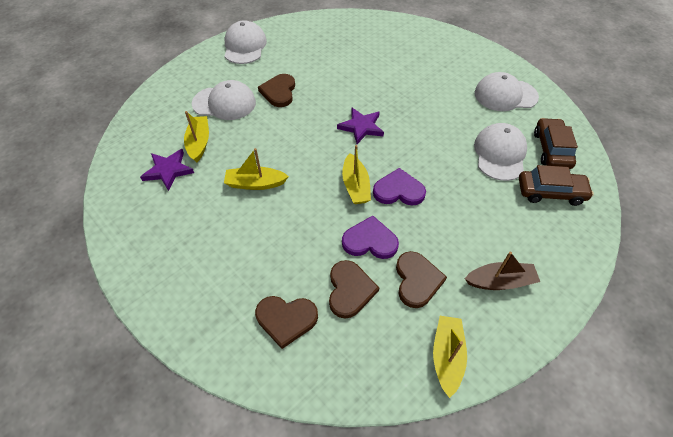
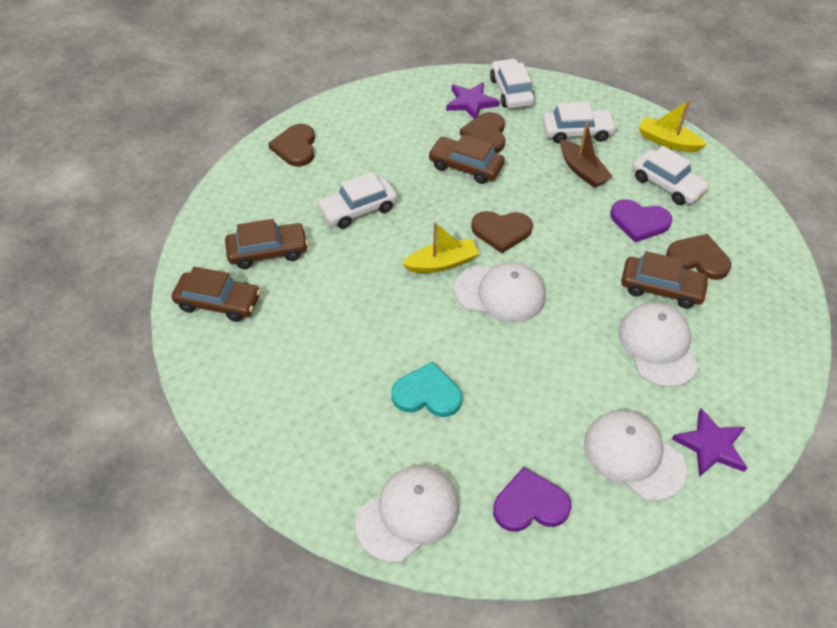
brown car: 2 -> 4
turquoise heart: 0 -> 1
white car: 0 -> 4
yellow boat: 4 -> 2

